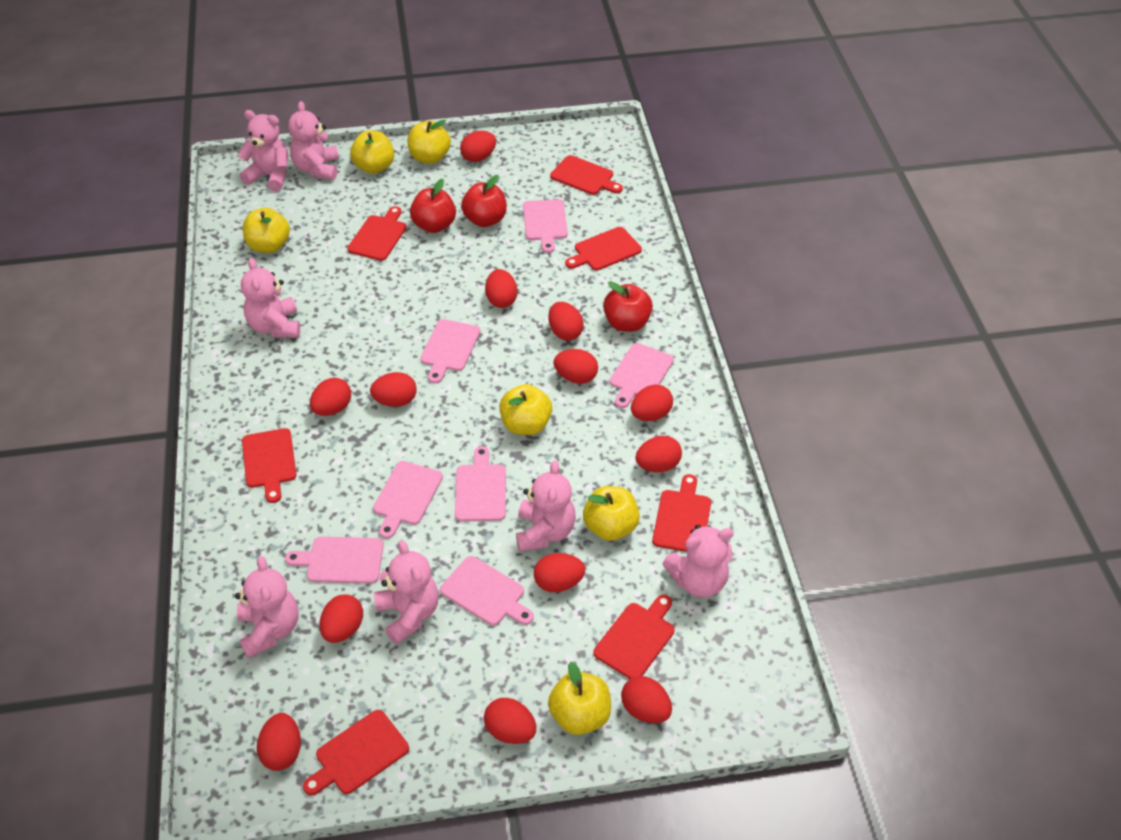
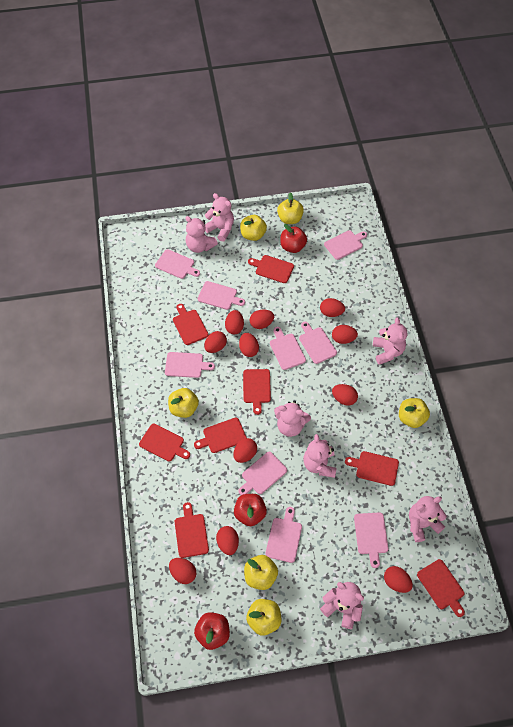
pink cutting board: 7 -> 9
red cutting board: 7 -> 8
red egg: 13 -> 11

